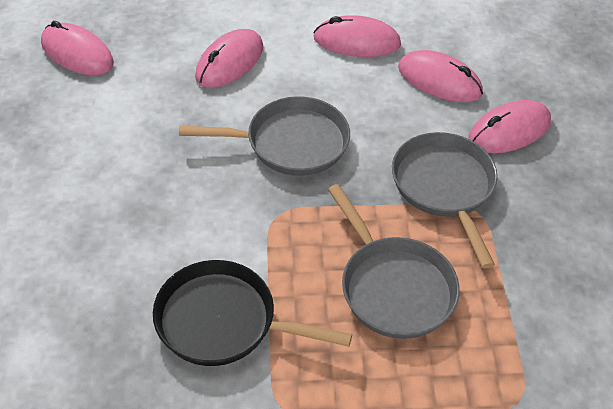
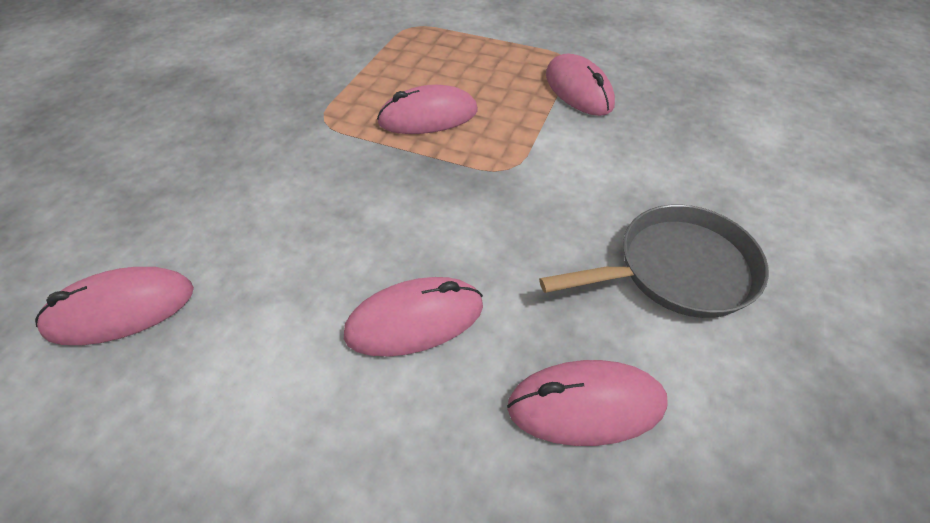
black pan: 1 -> 0
grey pan: 3 -> 1

